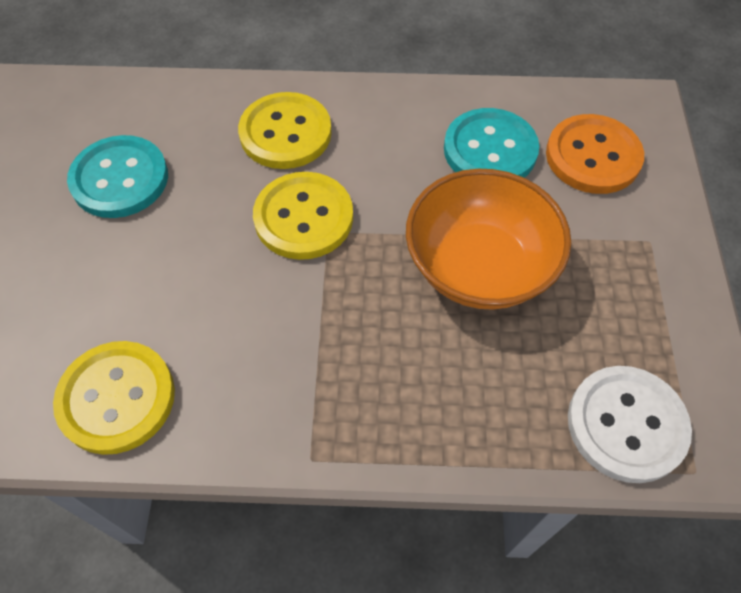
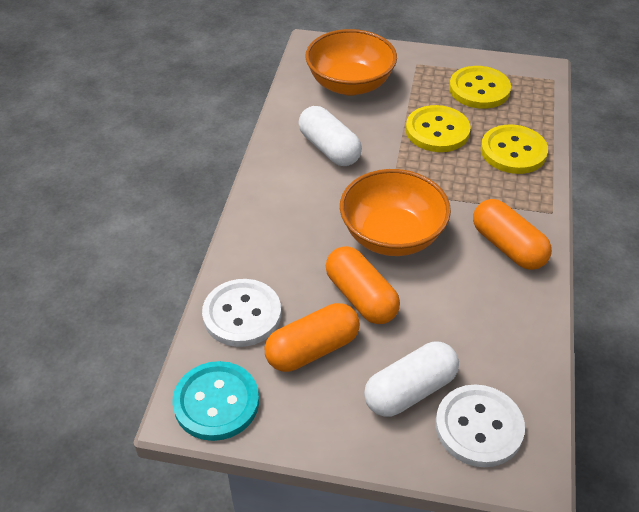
orange bowl: 1 -> 2
orange button: 1 -> 0
orange capsule: 0 -> 3
turquoise button: 2 -> 1
white button: 1 -> 2
white capsule: 0 -> 2

